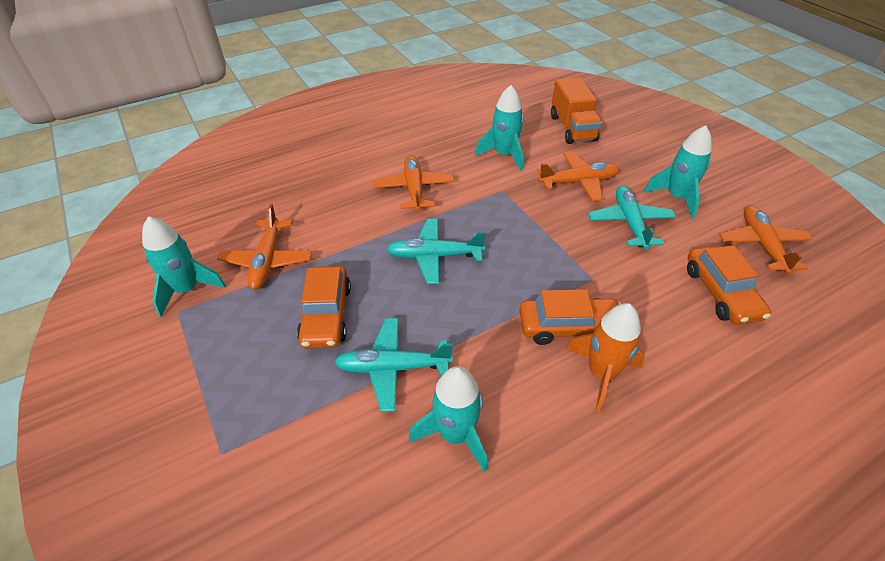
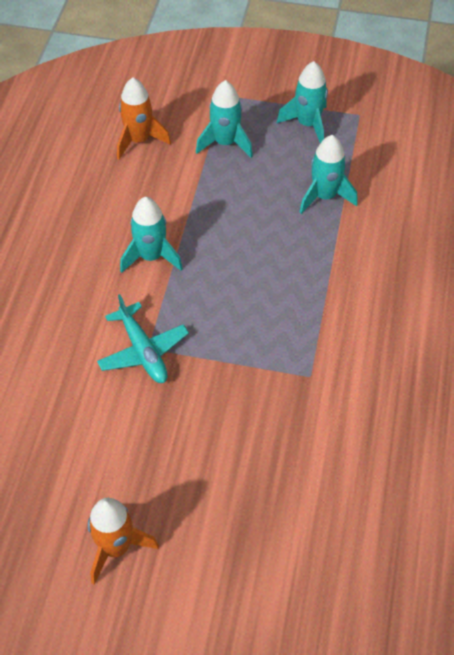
orange car: 3 -> 0
orange plane: 4 -> 0
orange rocket: 1 -> 2
orange truck: 1 -> 0
turquoise plane: 3 -> 1

